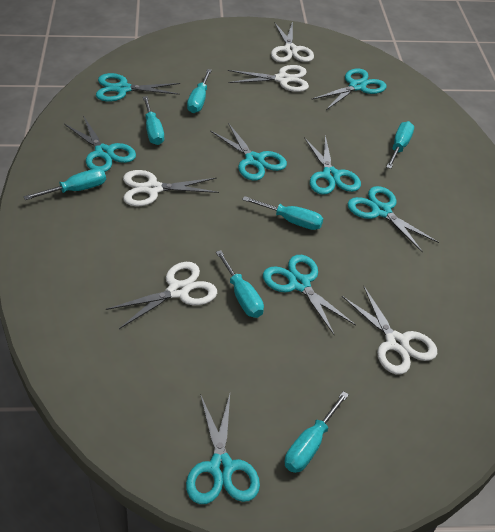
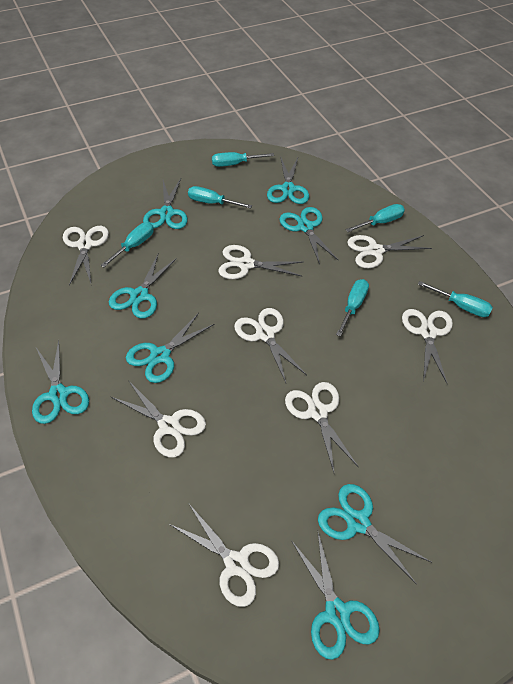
turquoise screwdriver: 7 -> 6
white scissors: 5 -> 8

